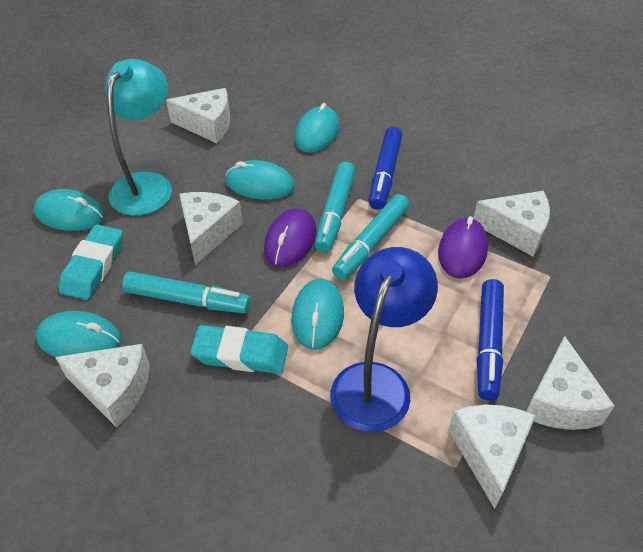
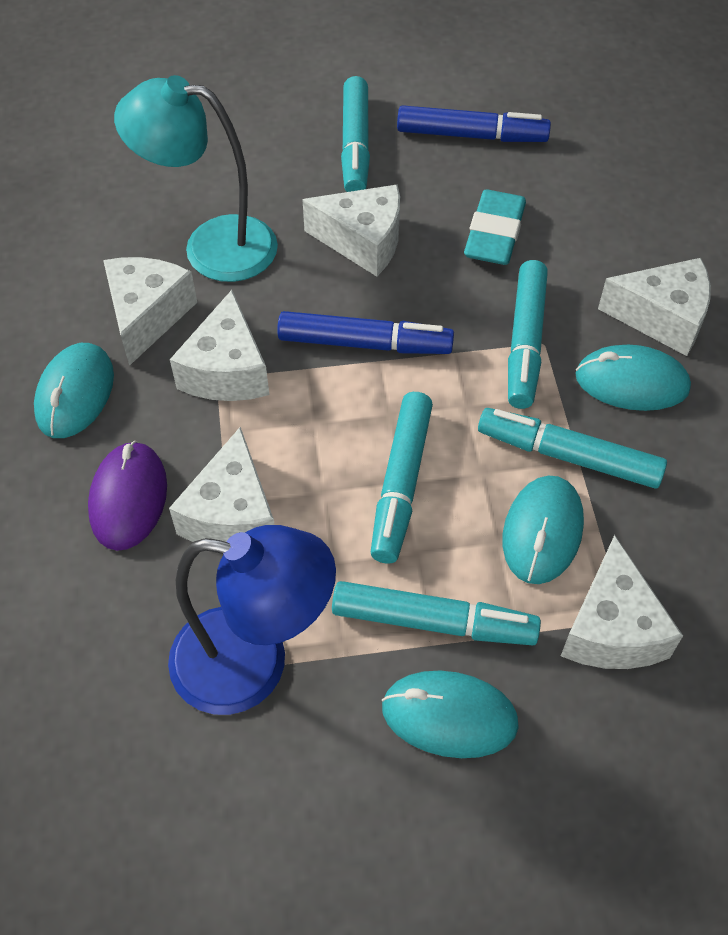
purple mouse: 2 -> 1
turquoise eraser: 2 -> 1
turquoise marker: 3 -> 5
turquoise mouse: 5 -> 4

